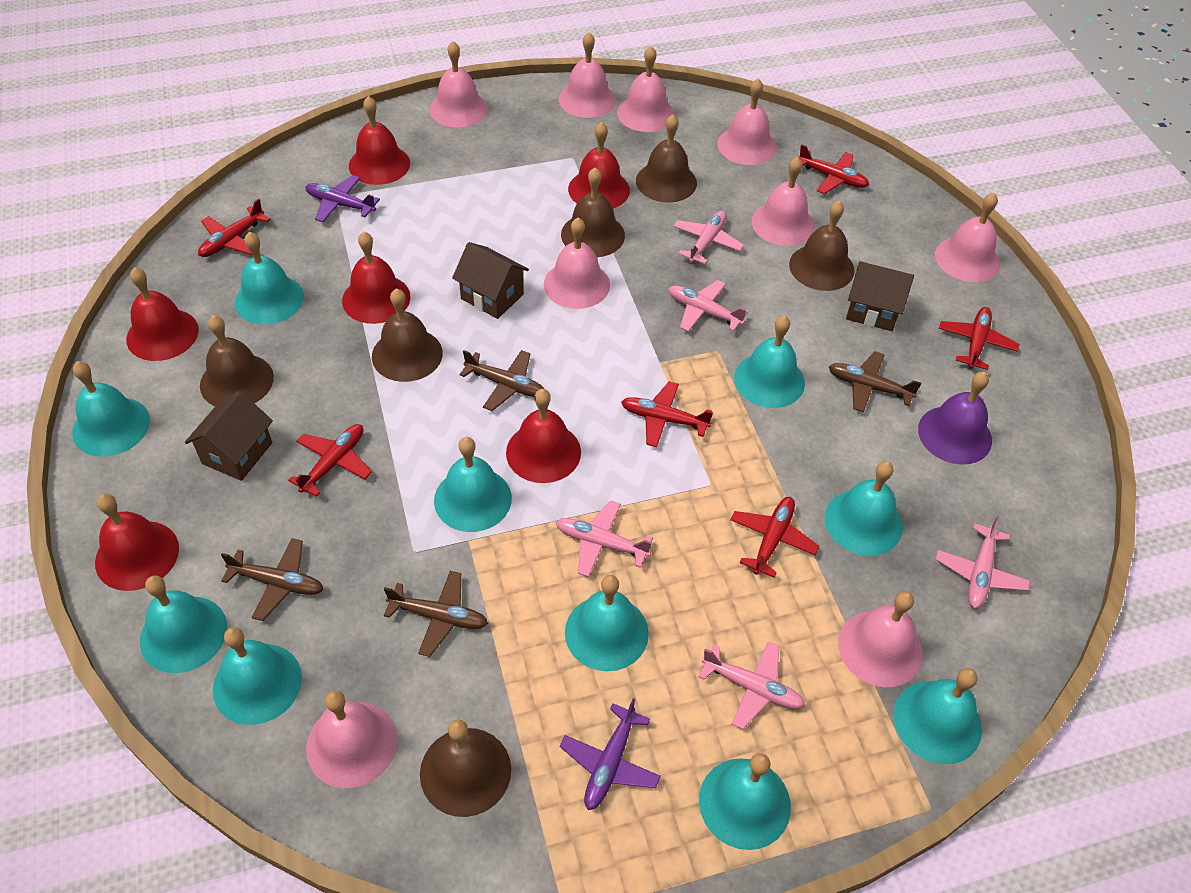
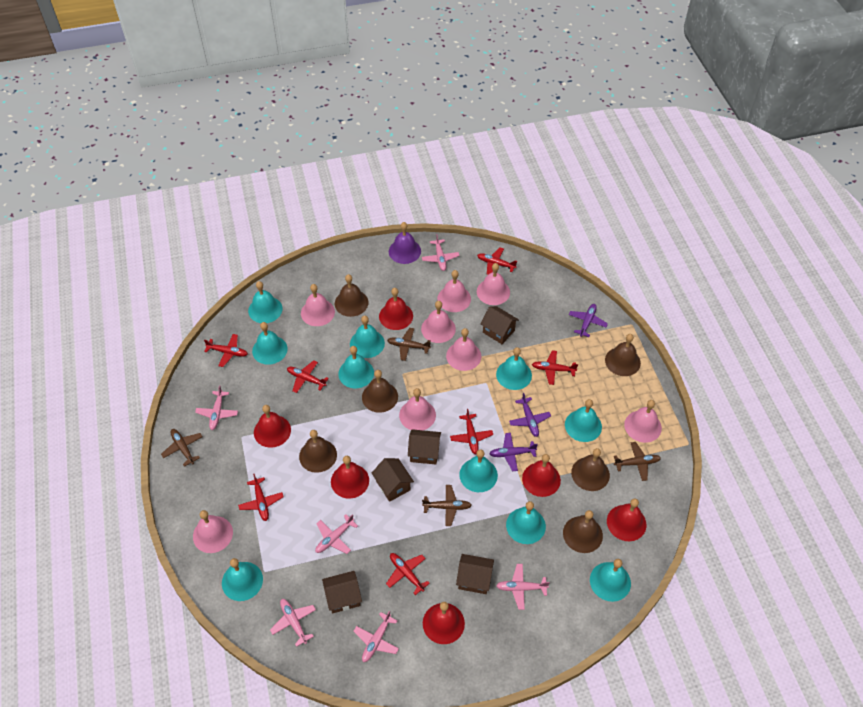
brown house: 3 -> 5
pink bell: 9 -> 8
pink plane: 5 -> 6
purple plane: 2 -> 3
red plane: 6 -> 7

